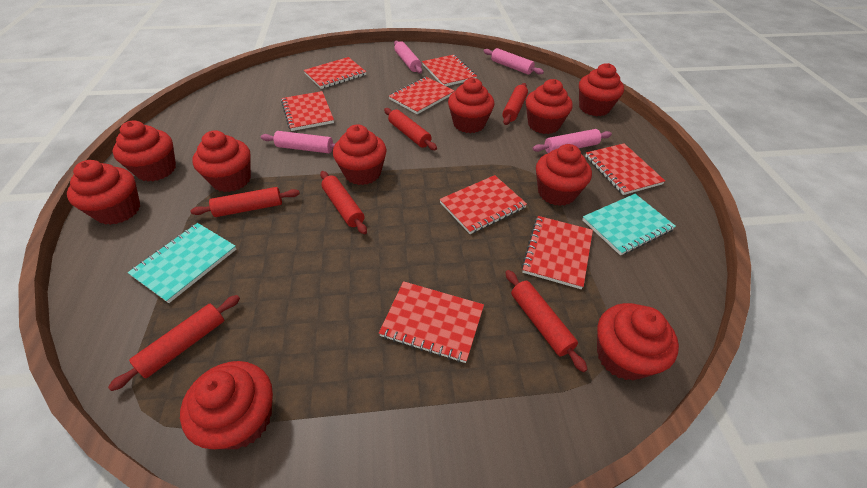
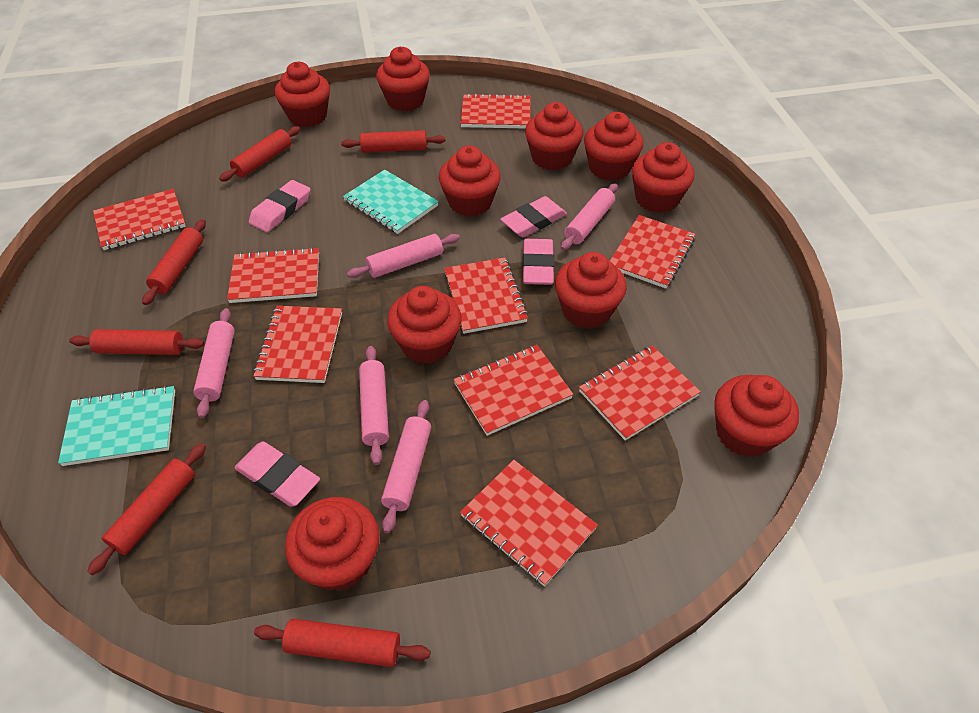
pink eraser: 0 -> 4
pink rolling pin: 4 -> 5
red notebook: 8 -> 9

